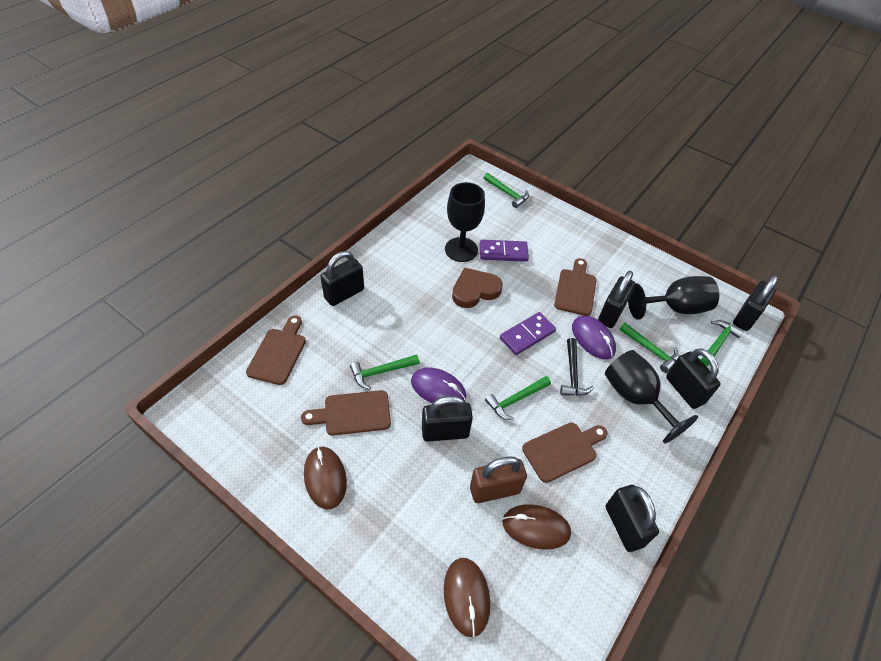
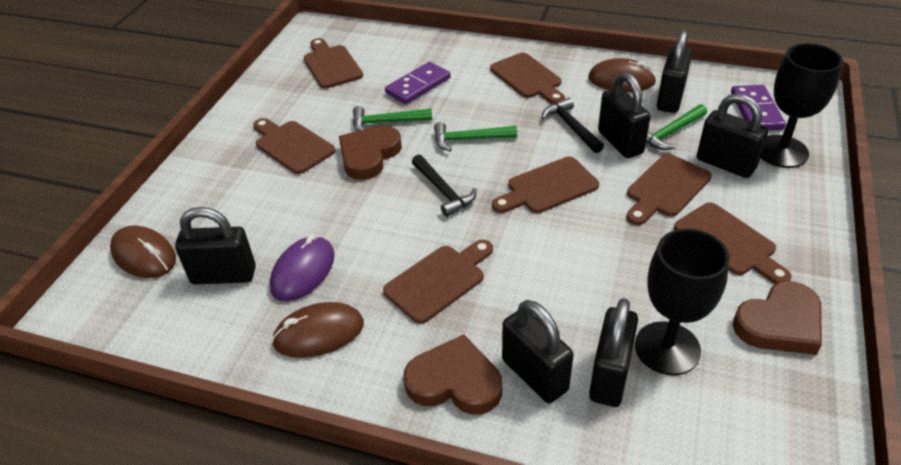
black goblet: 3 -> 2
black hammer: 1 -> 2
brown cutting board: 4 -> 7
brown heart: 1 -> 3
brown padlock: 1 -> 0
green hammer: 5 -> 3
purple mouse: 2 -> 1

